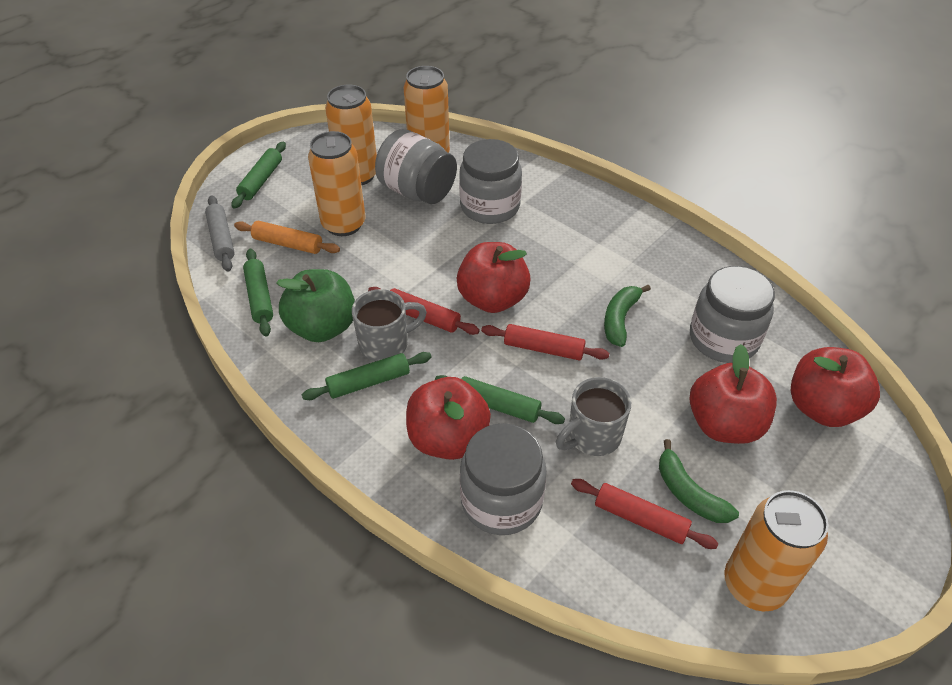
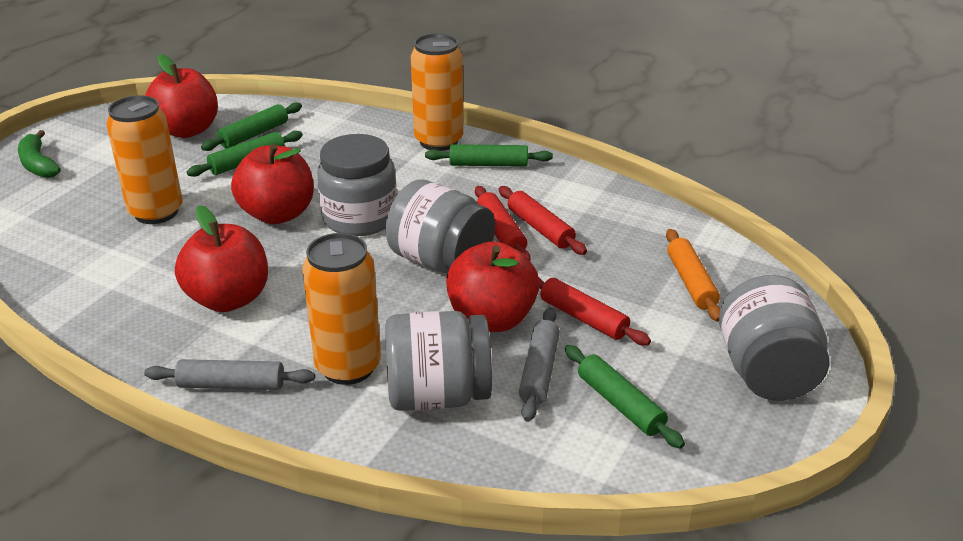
green apple: 1 -> 0
green banana: 2 -> 1
grey mug: 2 -> 0
grey rolling pin: 1 -> 2
orange can: 4 -> 3

